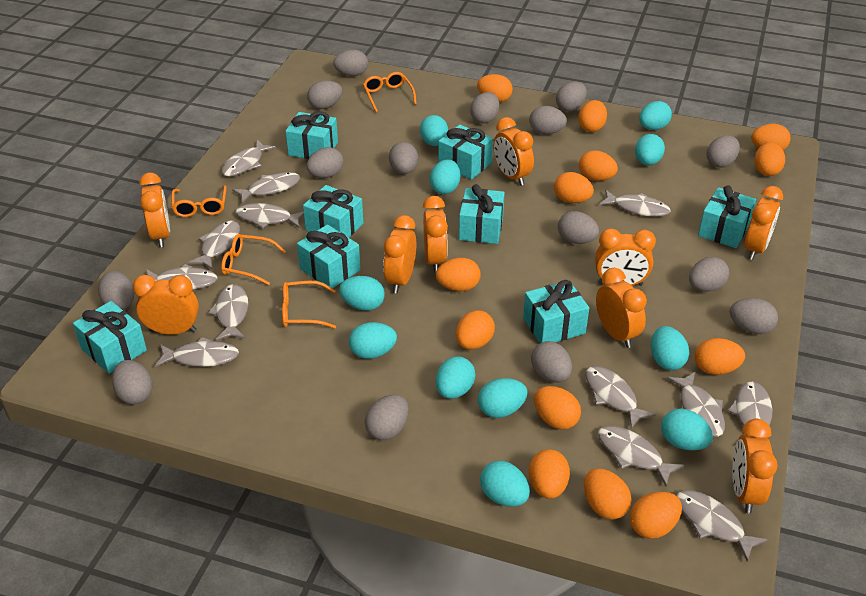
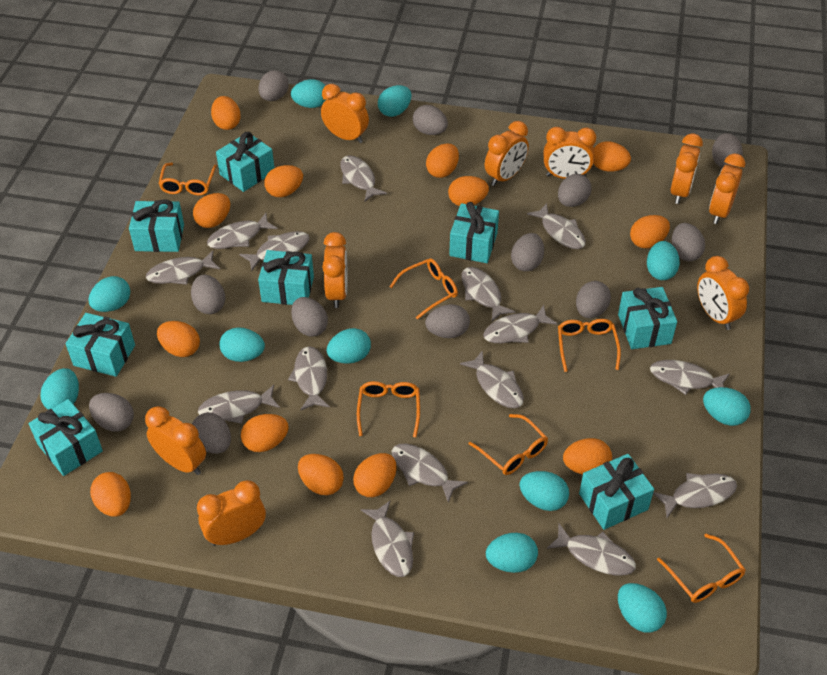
grey egg: 15 -> 12
grey fish: 13 -> 15
orange glasses: 4 -> 6

